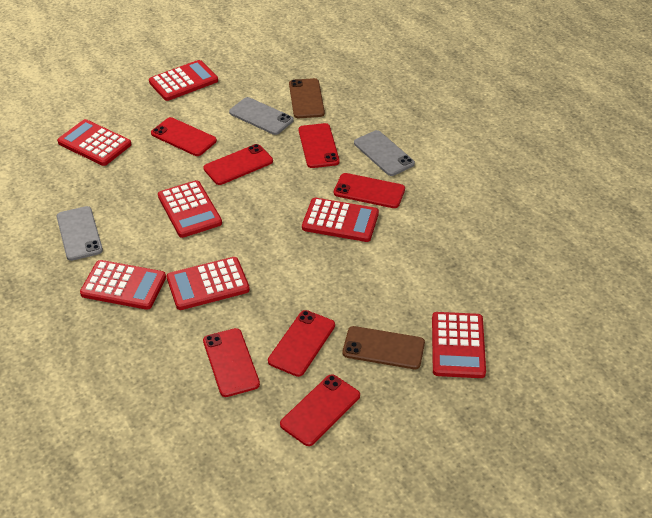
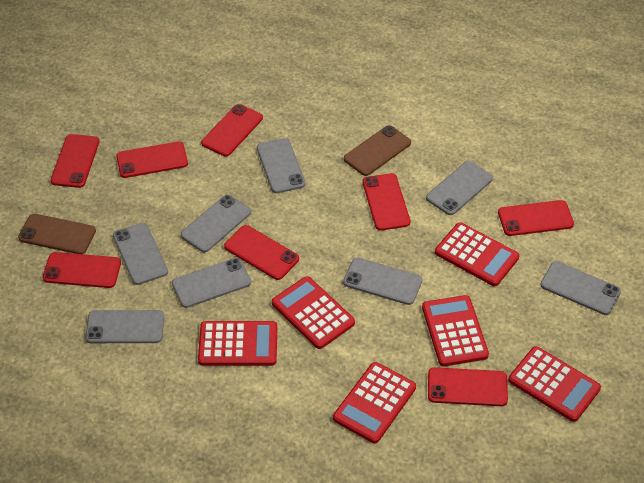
grey phone: 3 -> 8
red calculator: 7 -> 6
red phone: 7 -> 8

